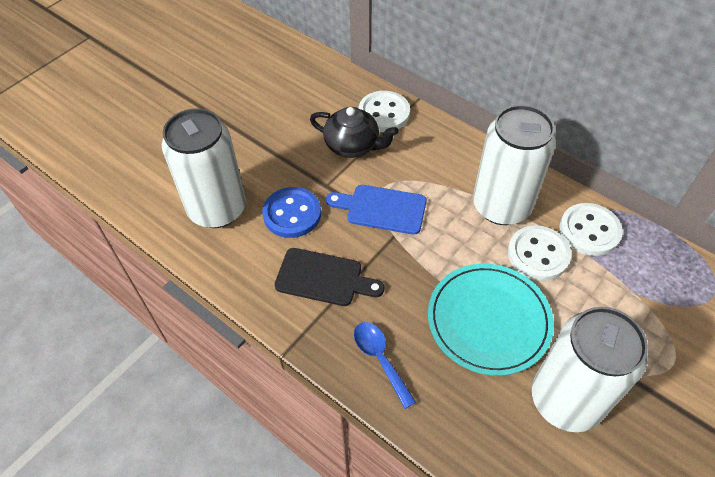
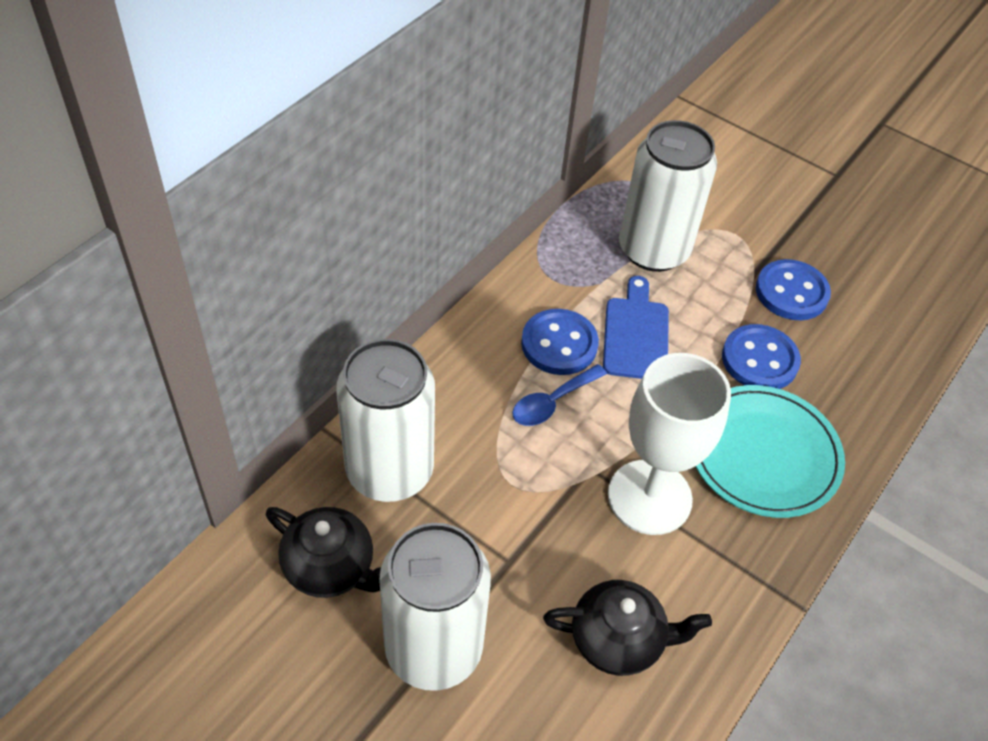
black cutting board: 1 -> 0
black teapot: 1 -> 2
blue button: 1 -> 3
white button: 3 -> 0
white goblet: 0 -> 1

